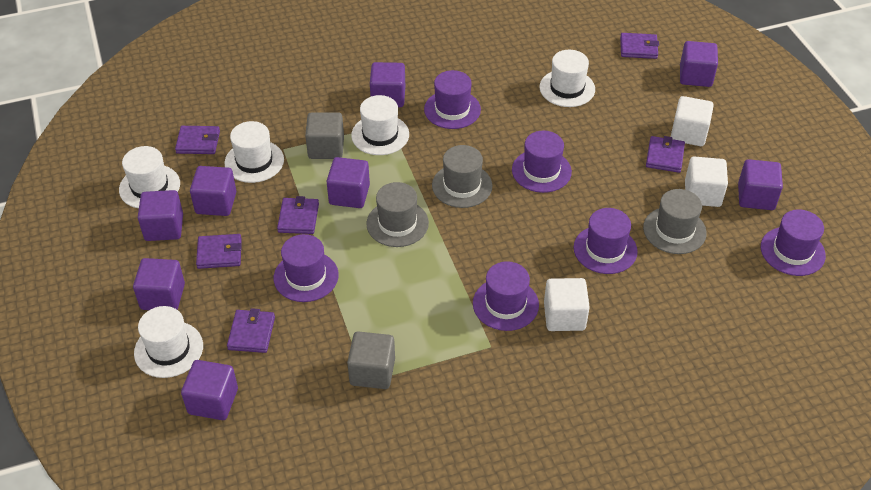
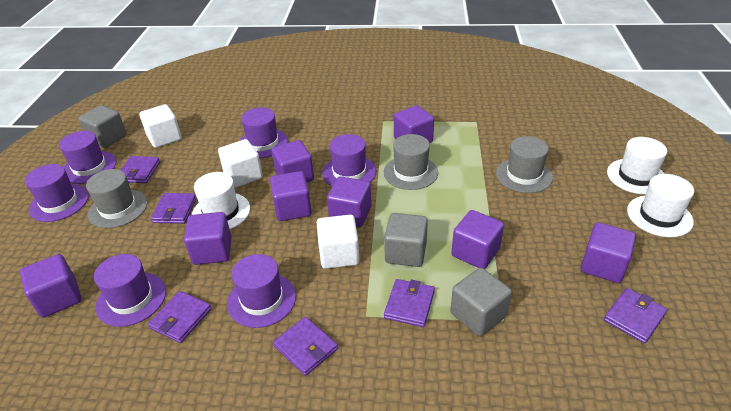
grey cube: 2 -> 3
white hat: 5 -> 3

